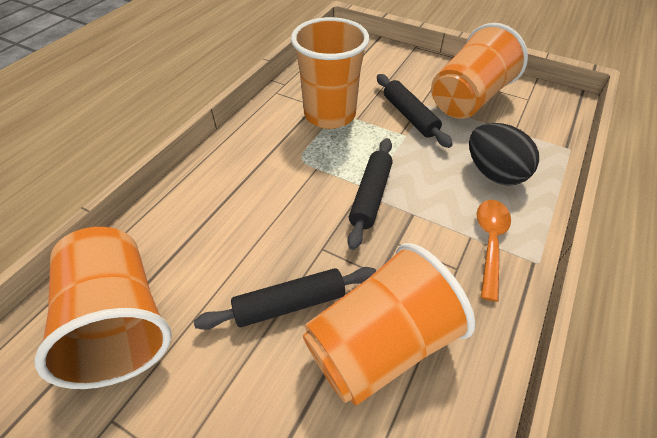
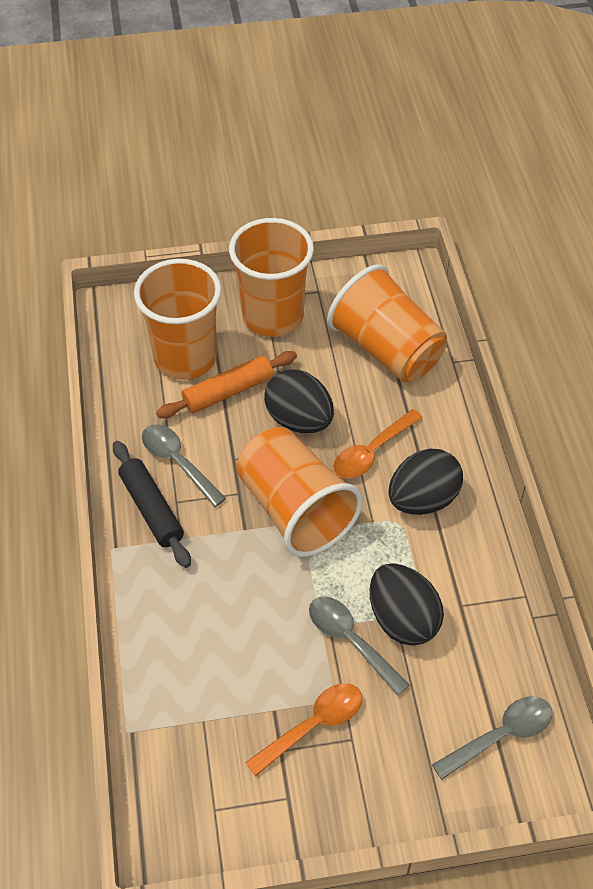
black egg: 1 -> 3
black rolling pin: 3 -> 1
grey spoon: 0 -> 3
orange rolling pin: 0 -> 1
orange spoon: 1 -> 2

